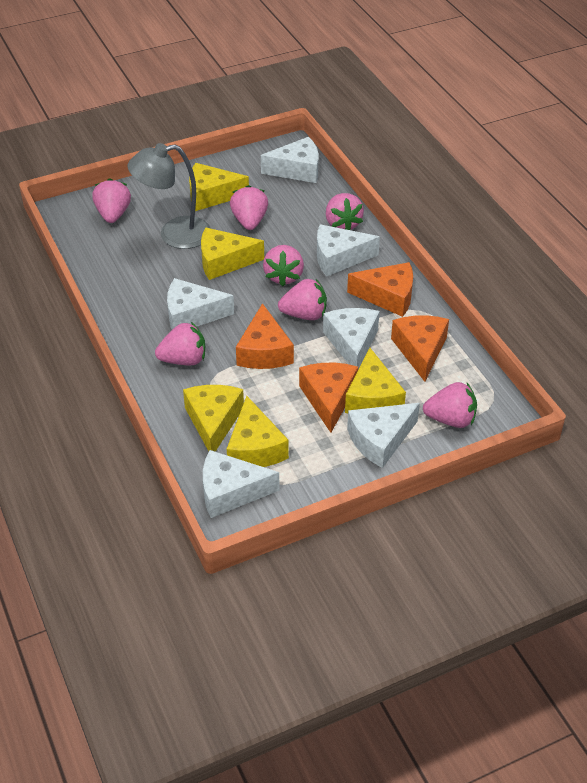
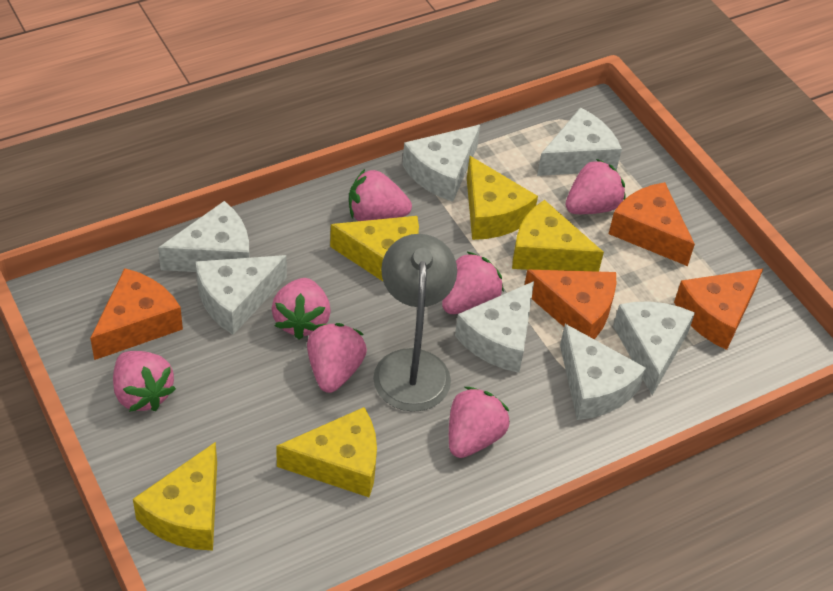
white cheese: 6 -> 7

